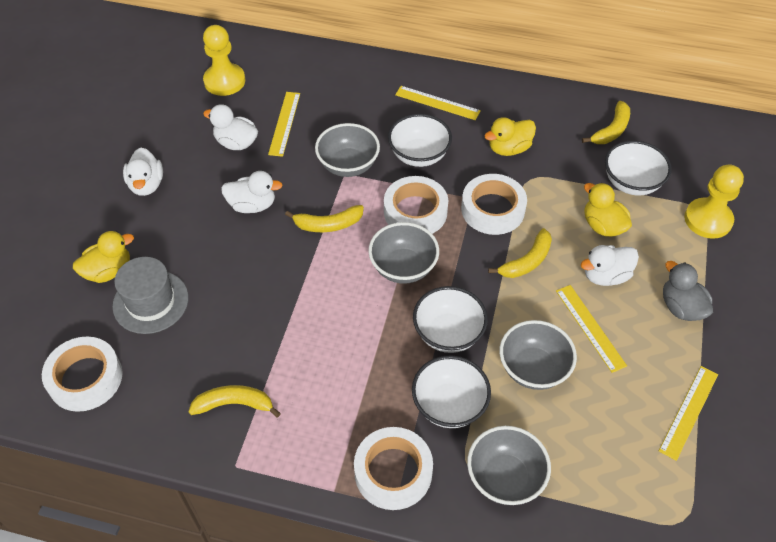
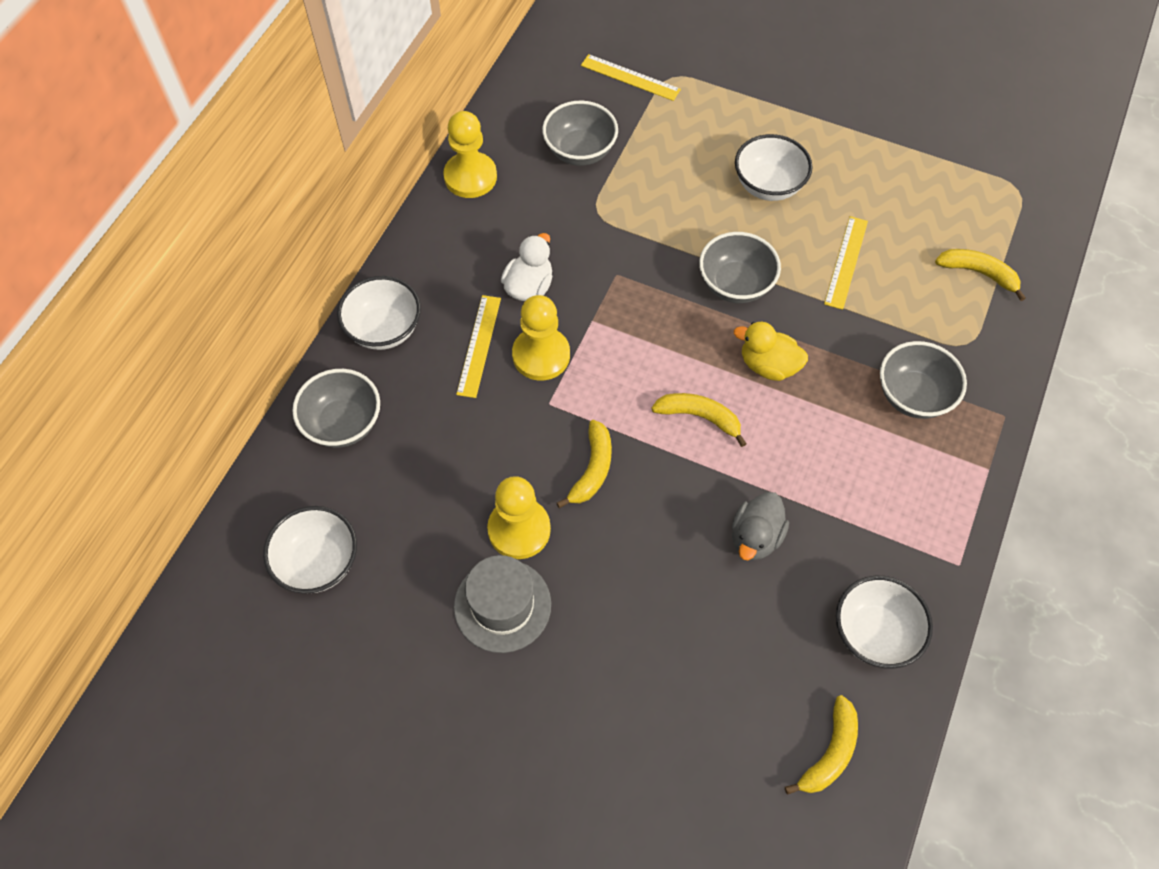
white duck: 4 -> 1
white tape: 4 -> 0
yellow duck: 3 -> 1
yellow pawn: 2 -> 3
yellow ruler: 4 -> 3

